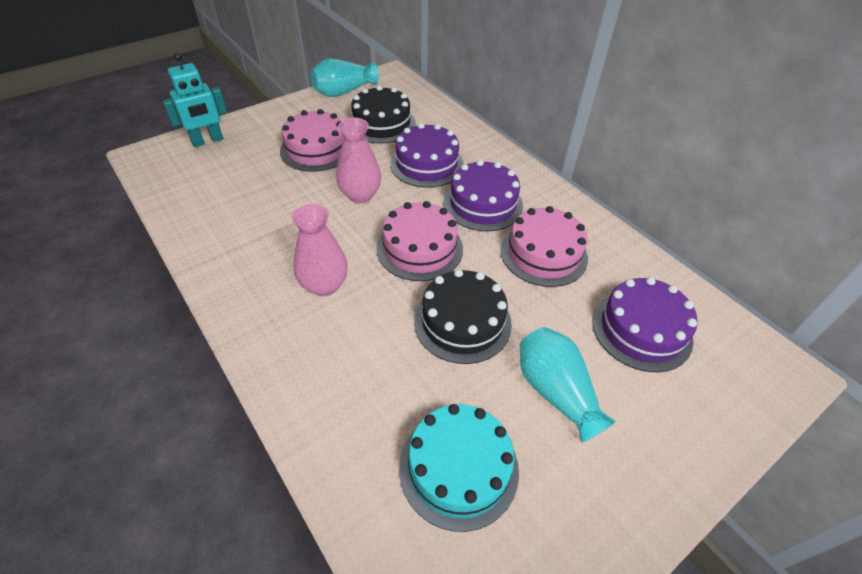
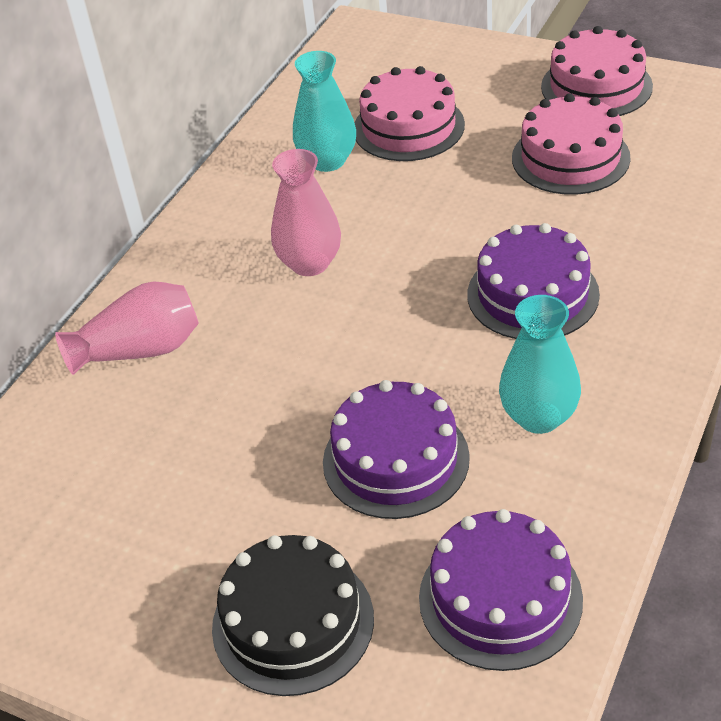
black cake: 2 -> 1
turquoise cake: 1 -> 0
turquoise robot: 1 -> 0

